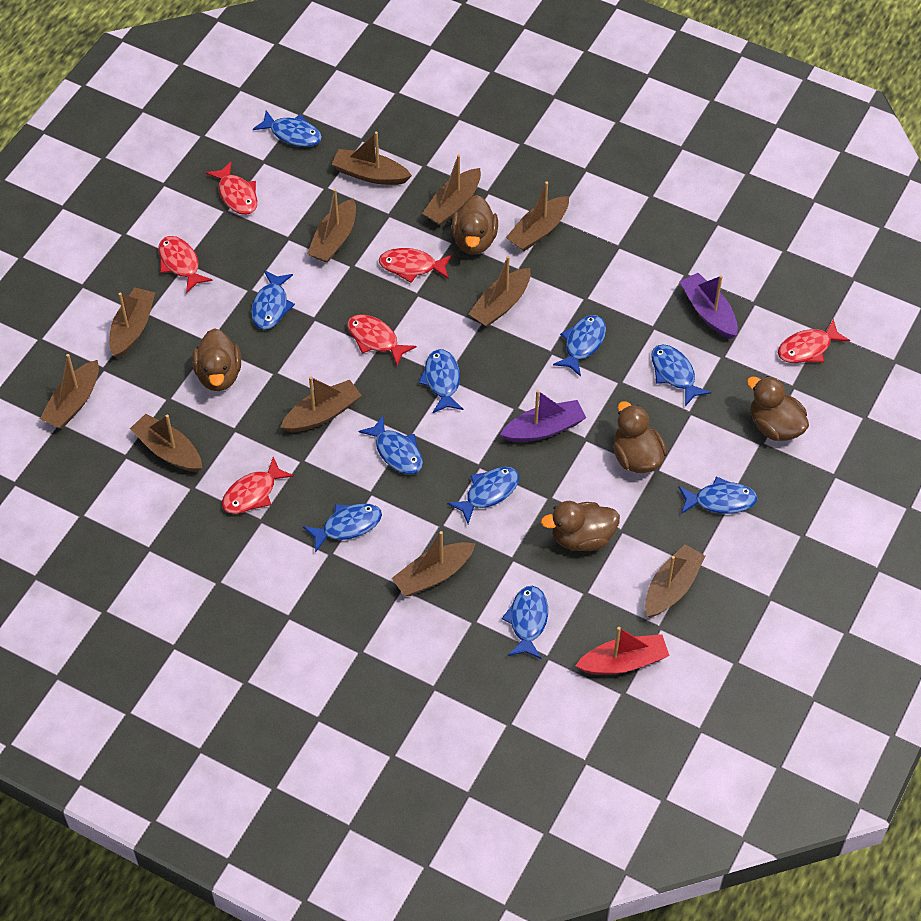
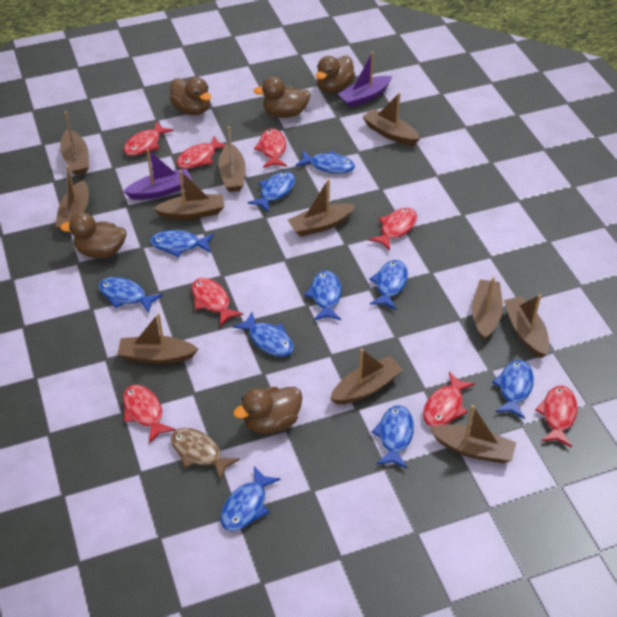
brown fish: 0 -> 1
red boat: 1 -> 0
red fish: 6 -> 8

